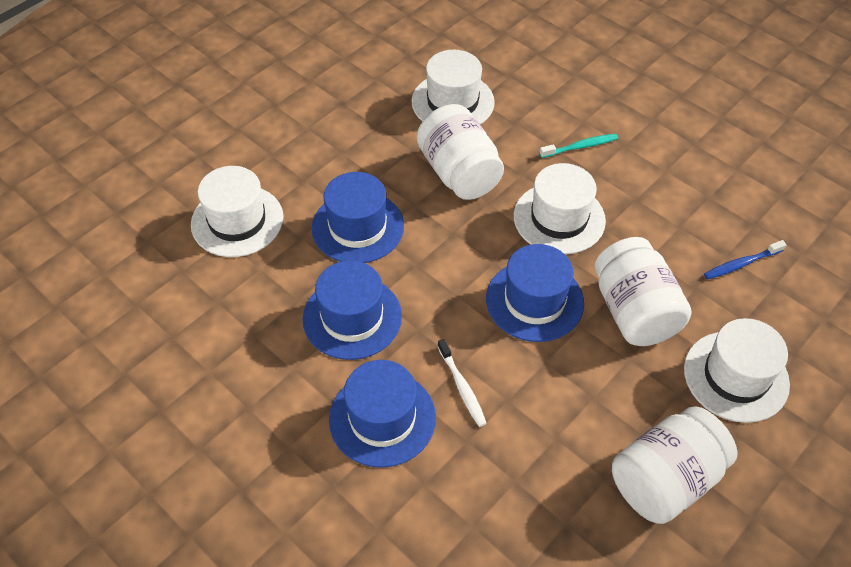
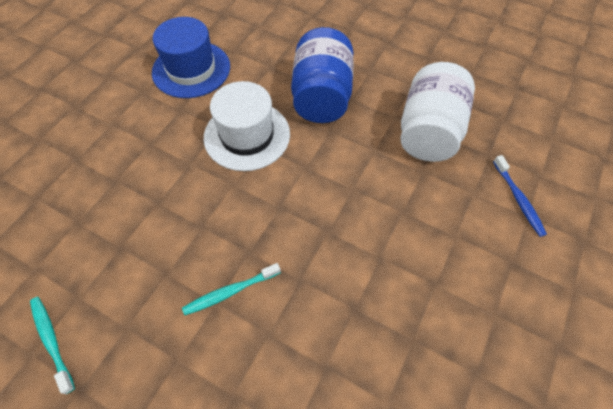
blue hat: 4 -> 1
blue jar: 0 -> 1
turquoise toothbrush: 1 -> 2
white hat: 4 -> 1
white jar: 3 -> 1
white toothbrush: 1 -> 0

